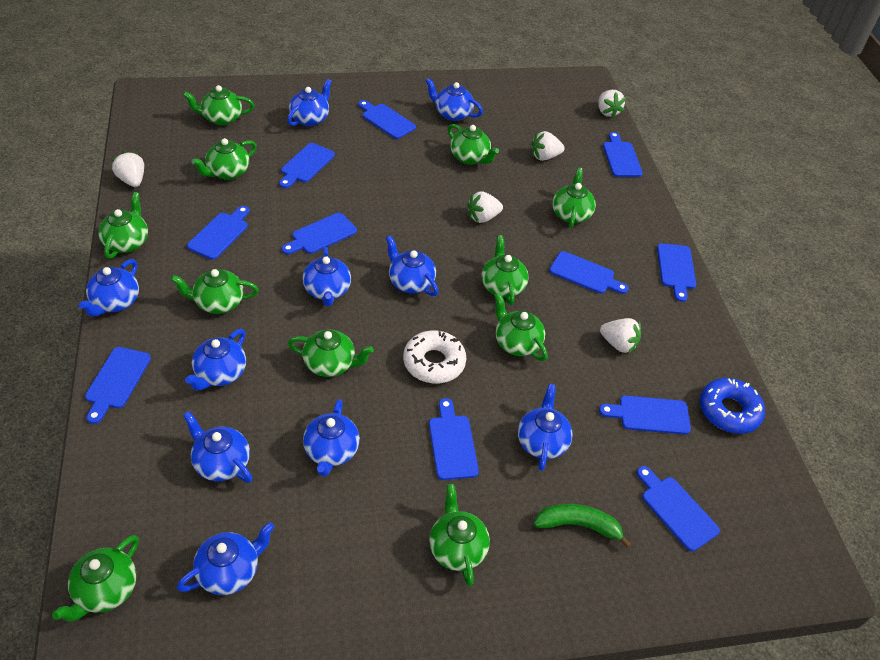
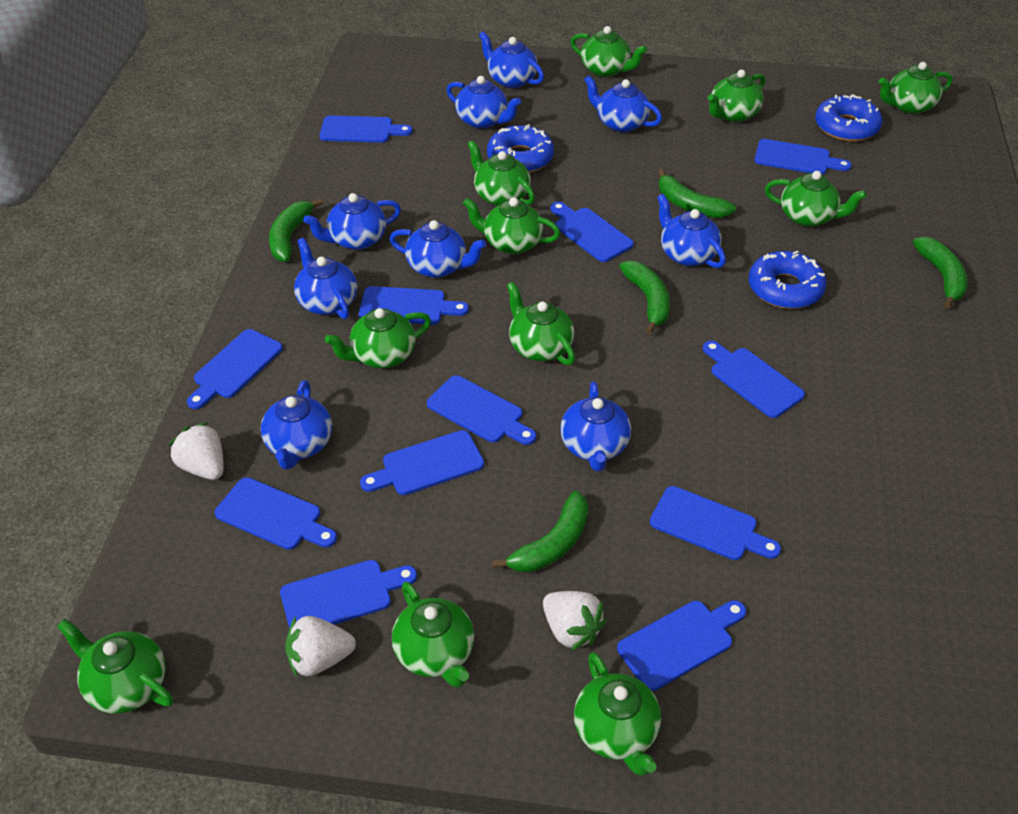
blue cutting board: 11 -> 12
blue donut: 1 -> 3
blue teapot: 10 -> 9
green banana: 1 -> 5
white donut: 1 -> 0
white strawberry: 5 -> 3

